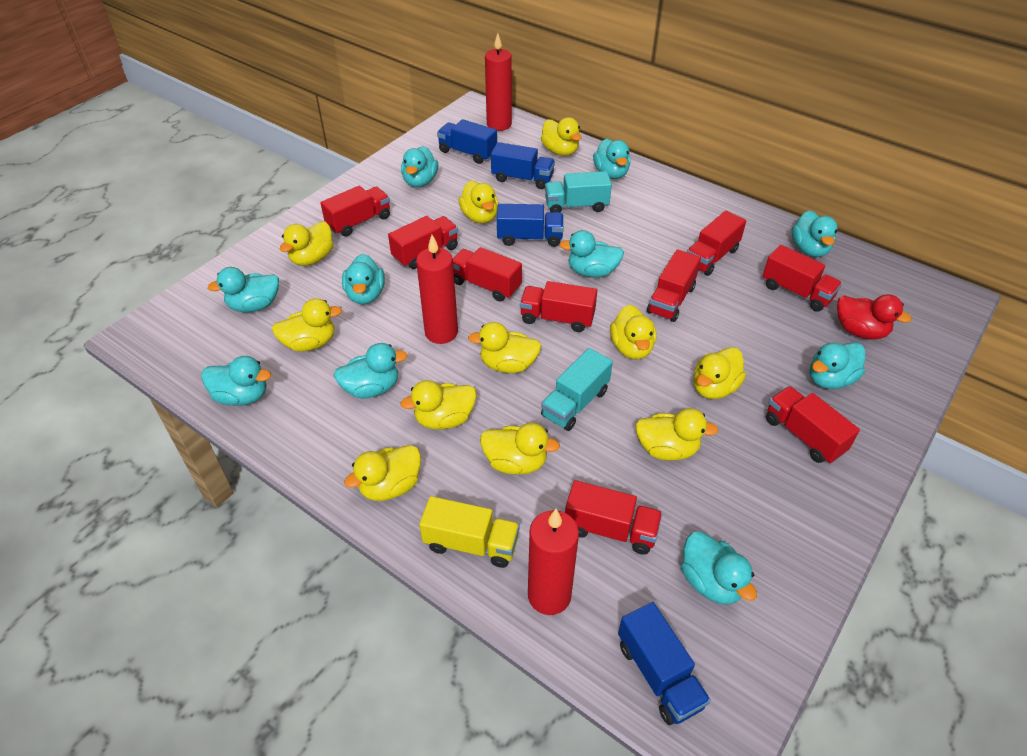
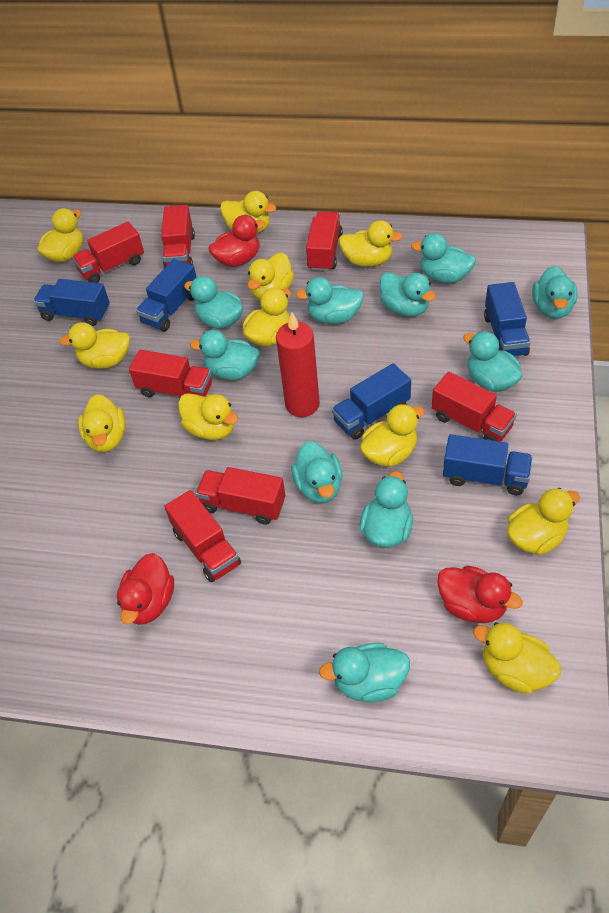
blue truck: 4 -> 5
red candle: 3 -> 1
red duck: 1 -> 3
red truck: 9 -> 7
turquoise truck: 2 -> 0
yellow truck: 1 -> 0

